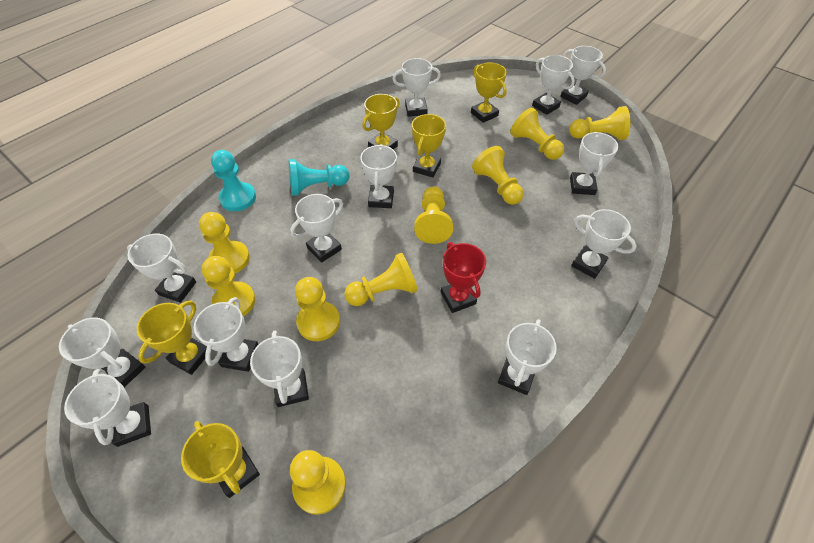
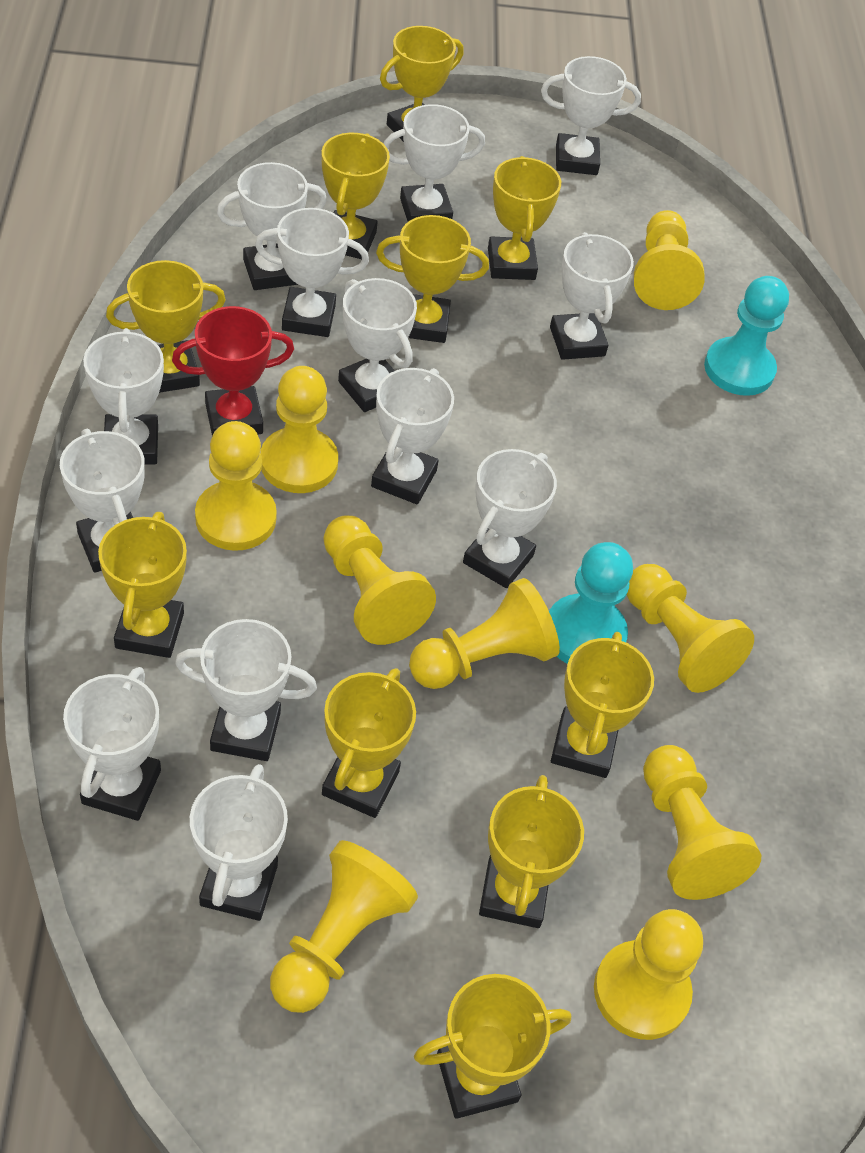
yellow trophy: 5 -> 10

